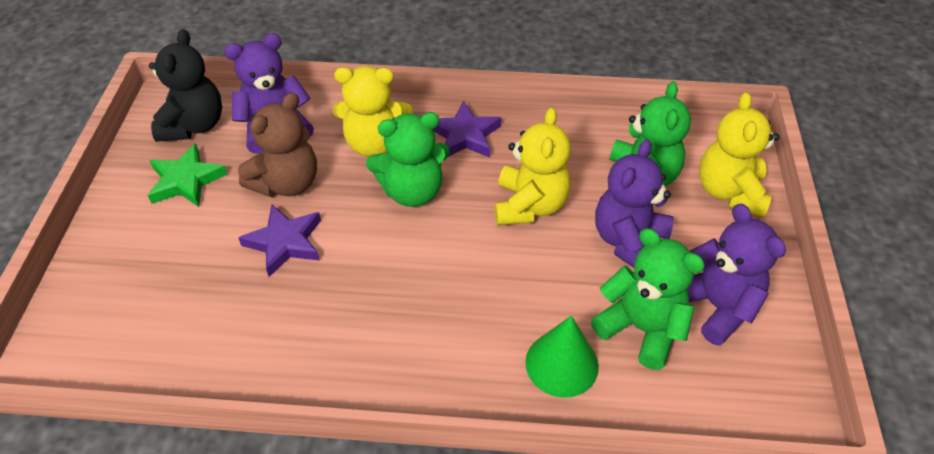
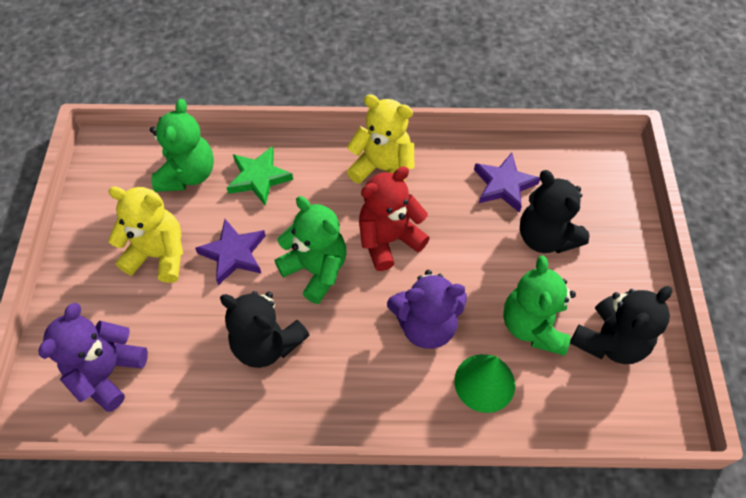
black teddy bear: 1 -> 3
brown teddy bear: 1 -> 0
purple teddy bear: 3 -> 2
red teddy bear: 0 -> 1
yellow teddy bear: 3 -> 2

